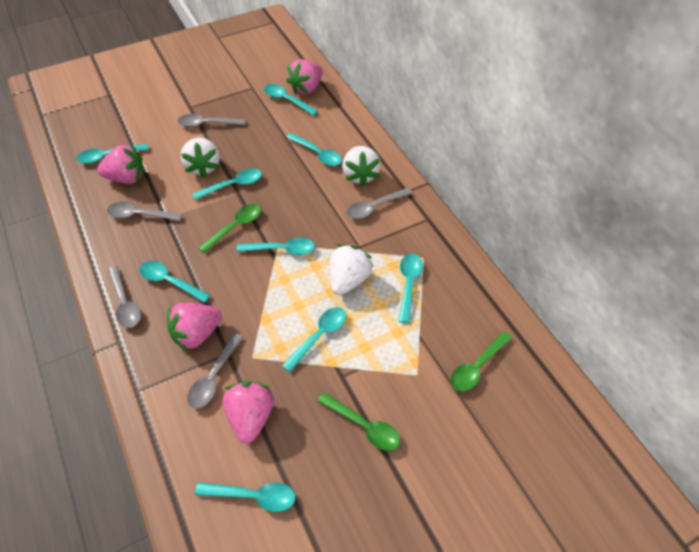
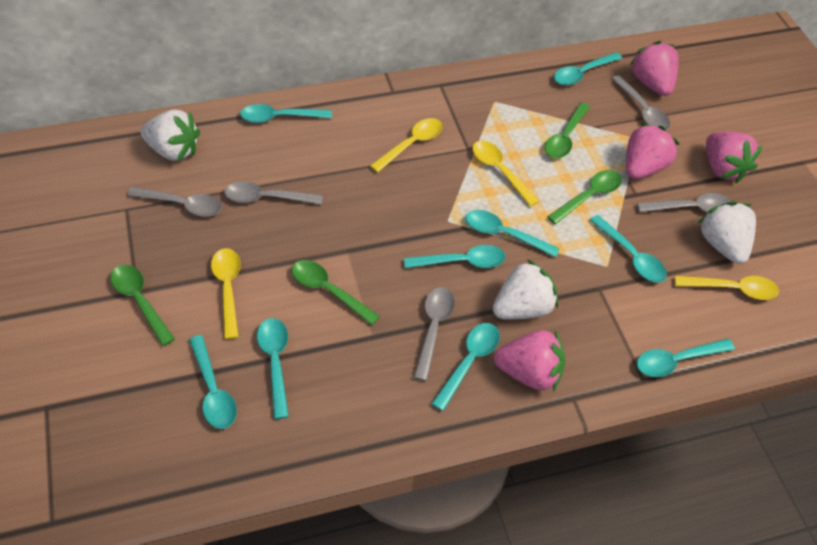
green spoon: 3 -> 4
yellow spoon: 0 -> 4

